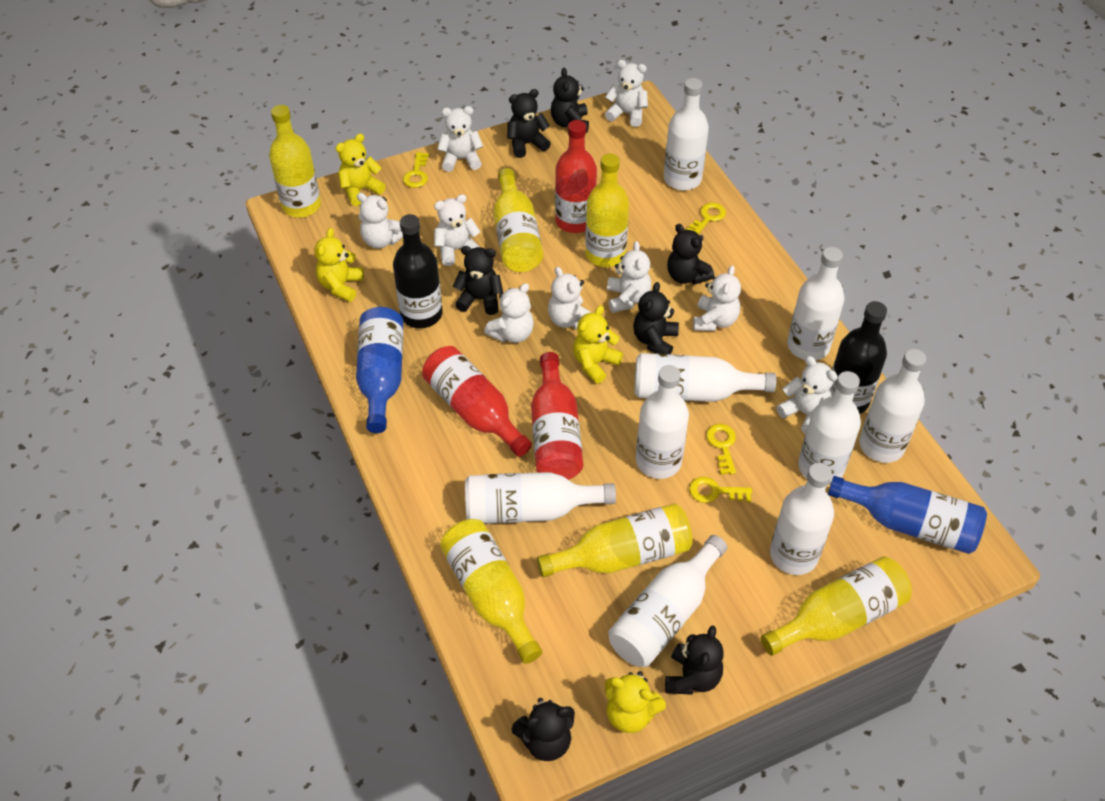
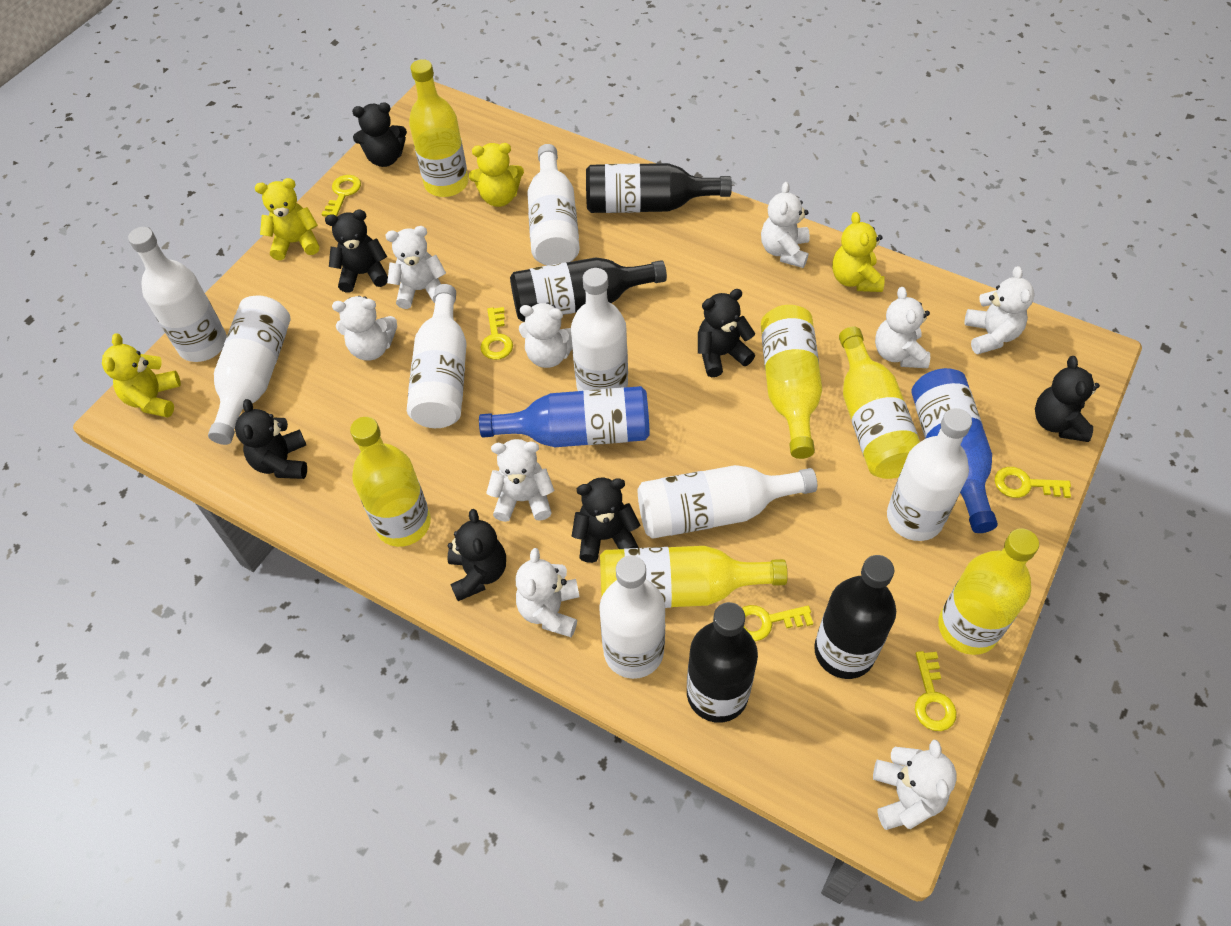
black bottle: 2 -> 4
red bottle: 3 -> 0
white bottle: 9 -> 8
yellow key: 4 -> 5

